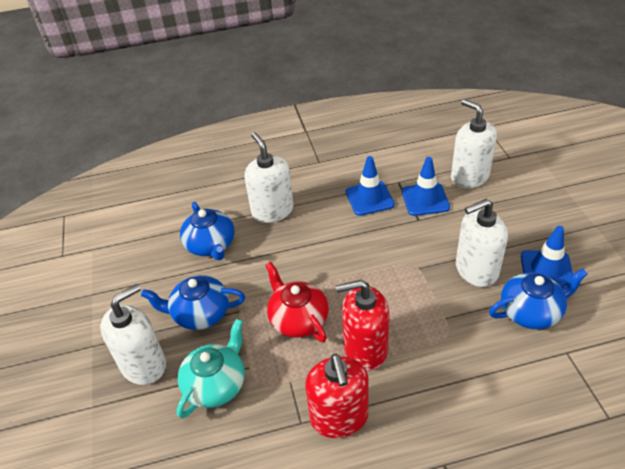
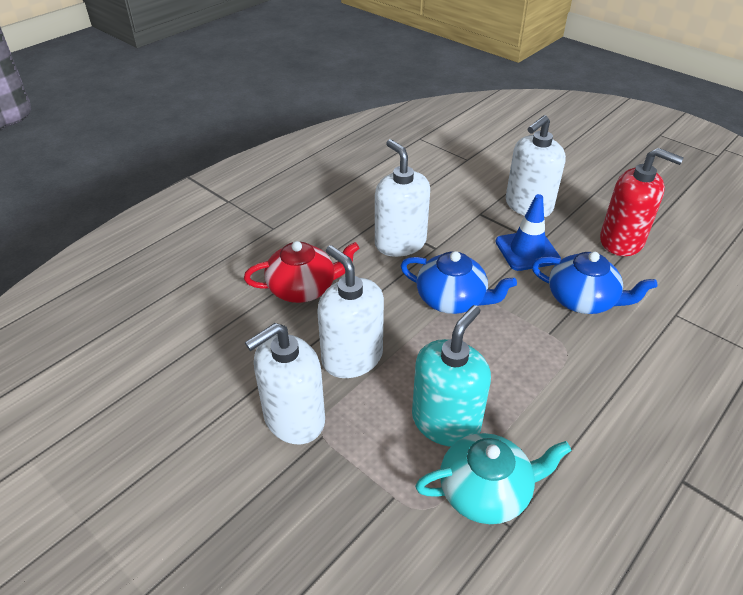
blue teapot: 3 -> 2
blue traffic cone: 3 -> 1
red soap dispenser: 2 -> 1
turquoise soap dispenser: 0 -> 1

